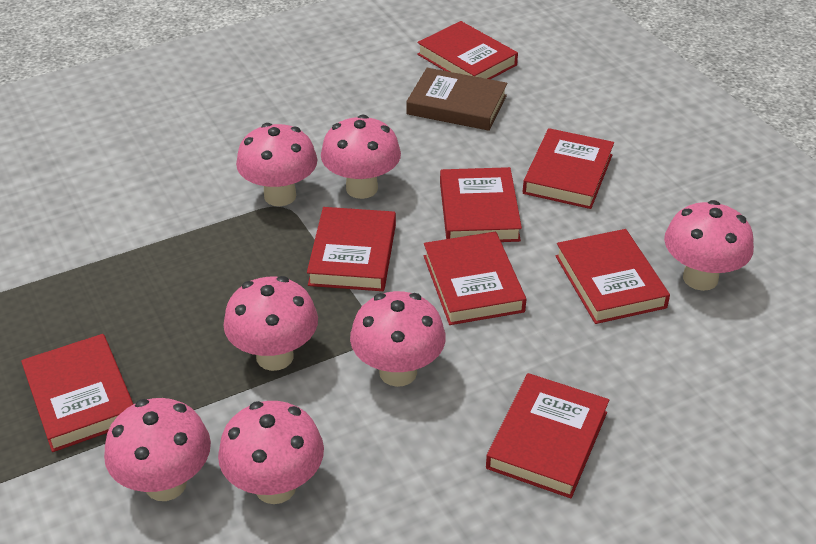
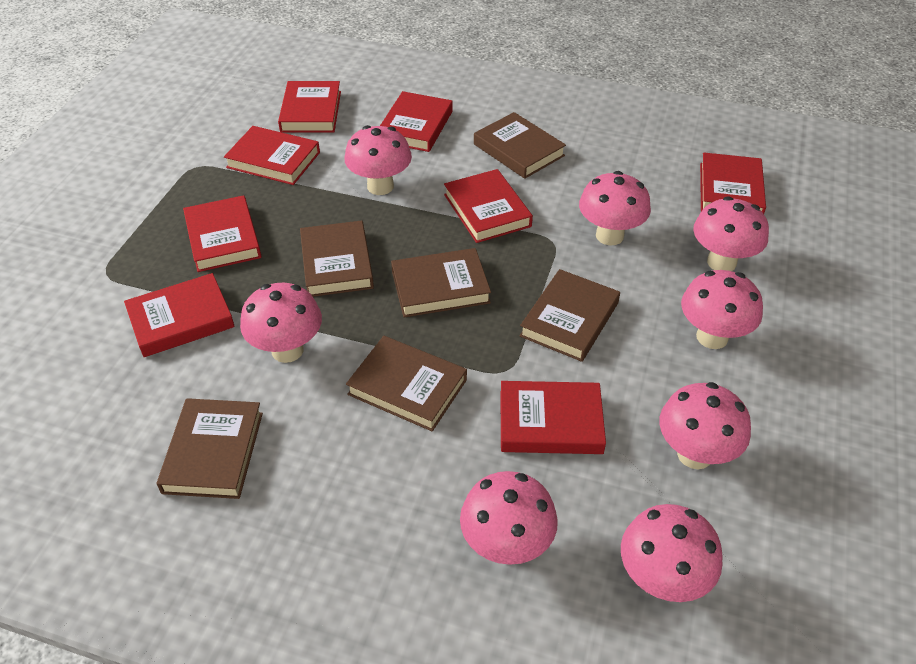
brown book: 1 -> 6
pink mushroom: 7 -> 8

